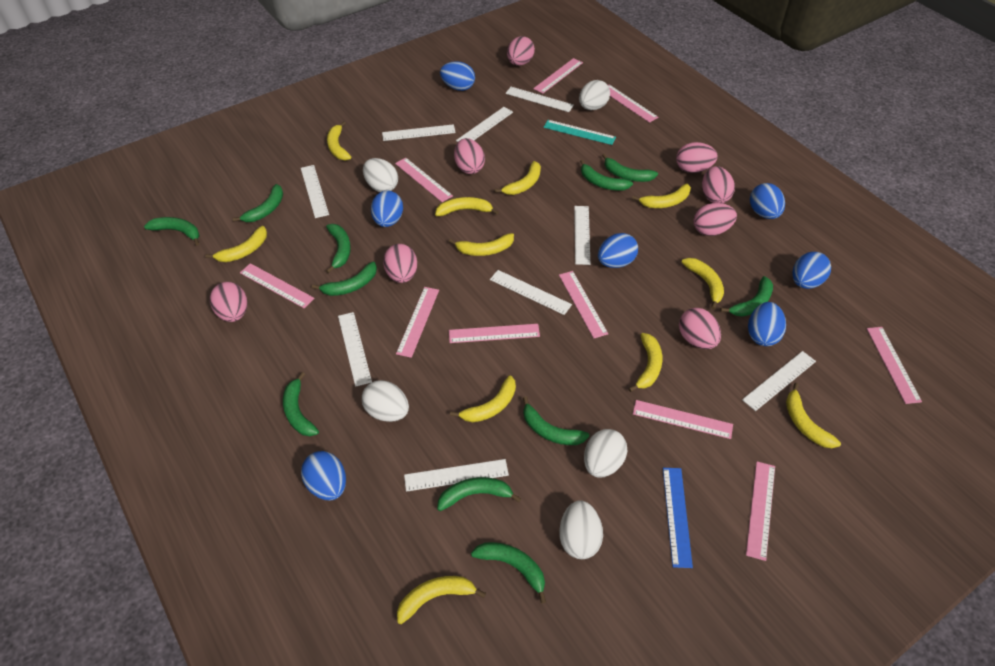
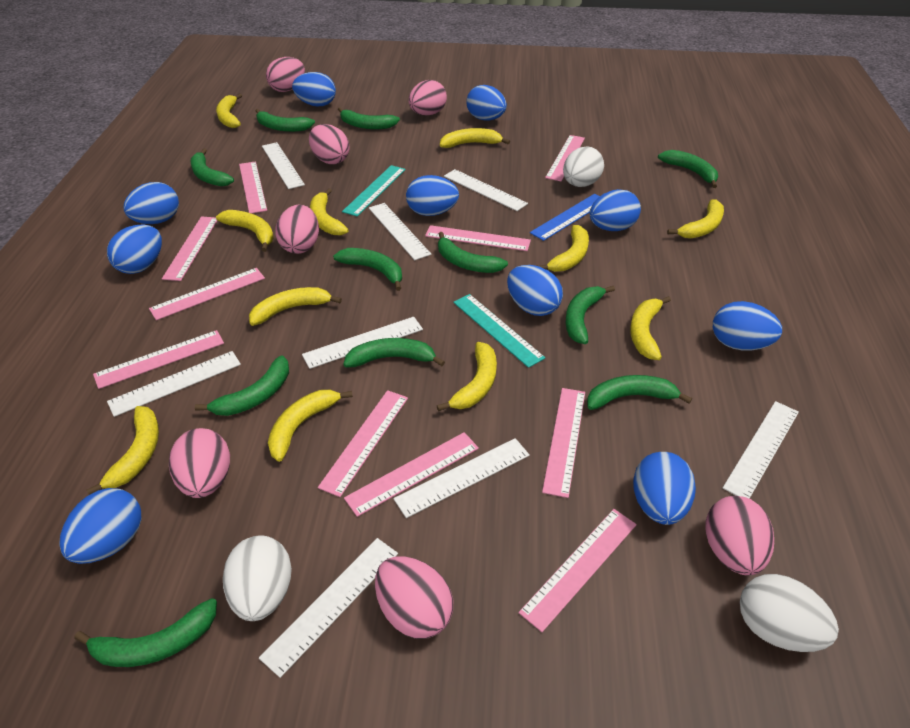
blue egg: 7 -> 10
pink egg: 8 -> 7
turquoise ruler: 1 -> 2
white egg: 5 -> 3
white ruler: 9 -> 8

